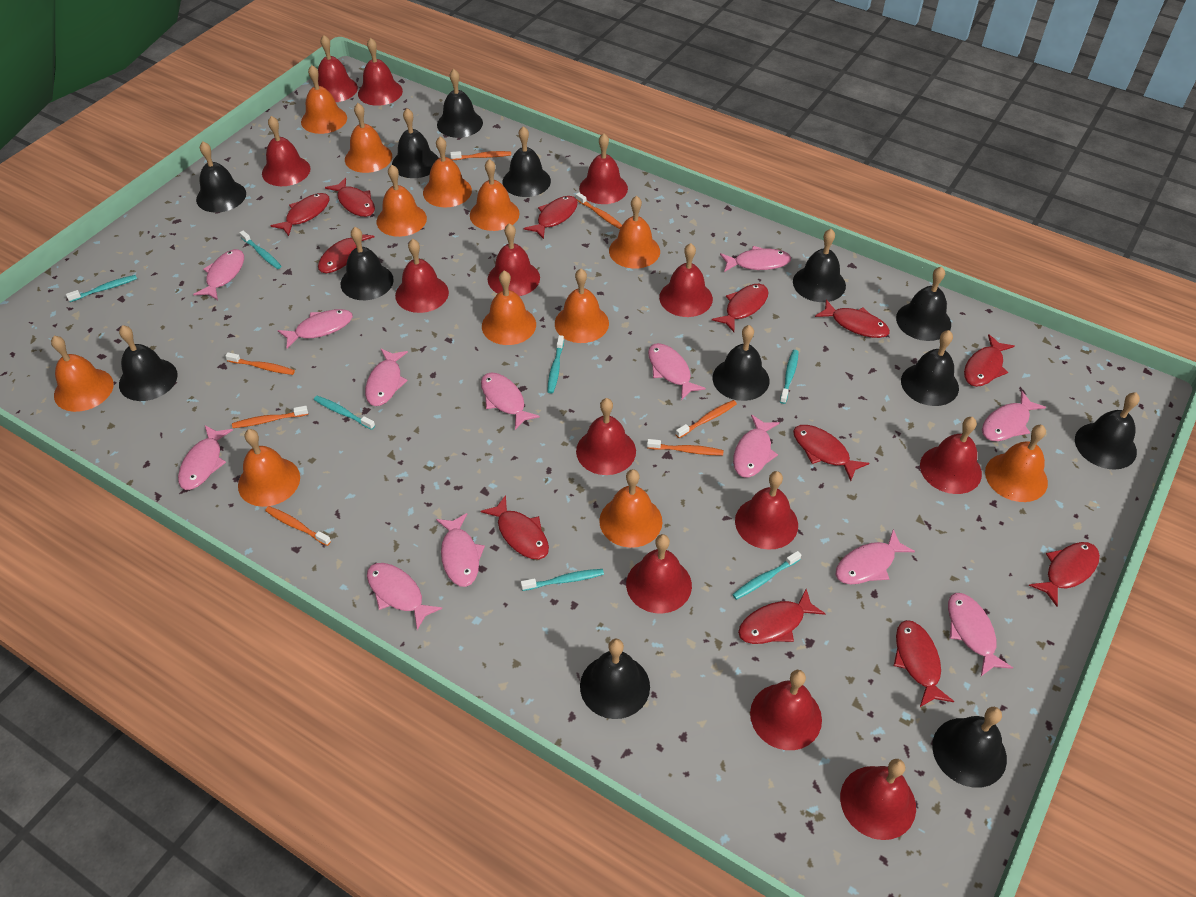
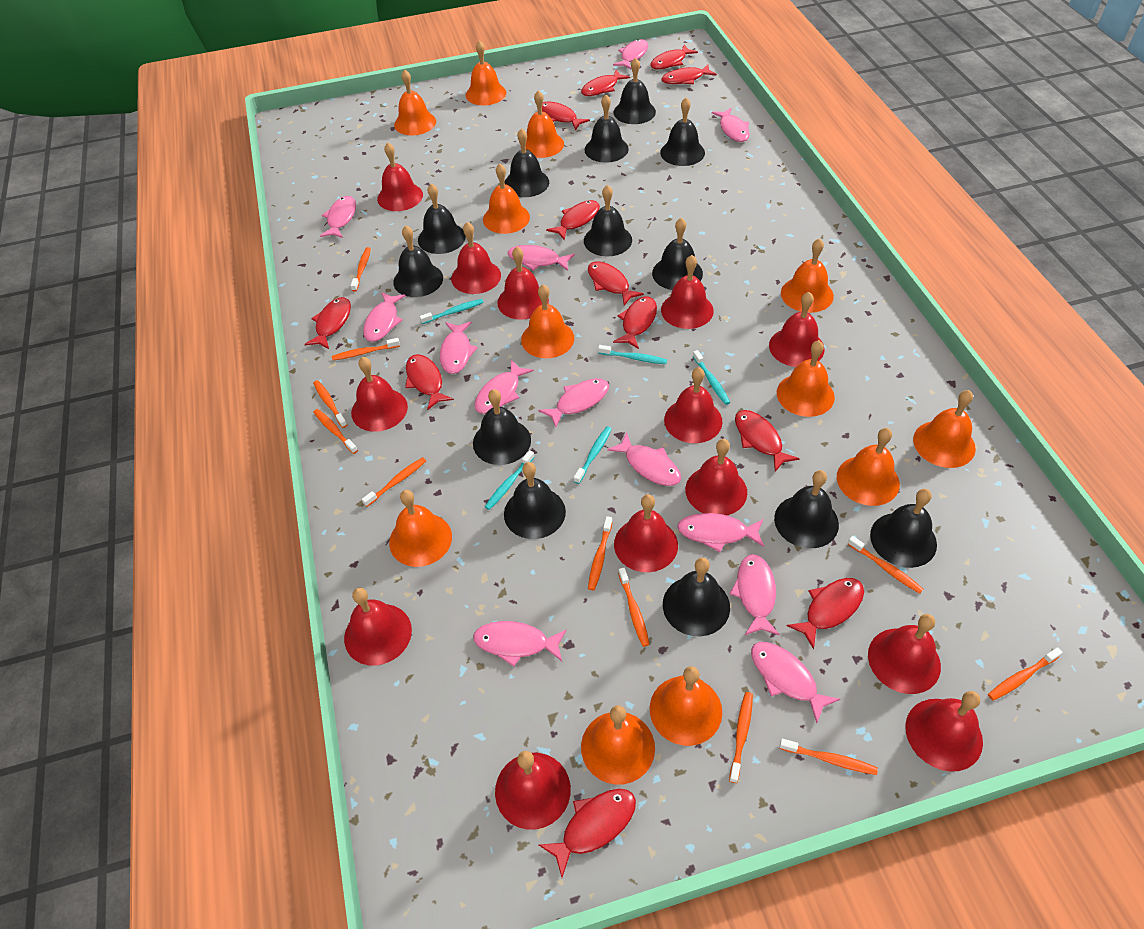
orange toothbrush: 7 -> 11
turquoise toothbrush: 7 -> 5

